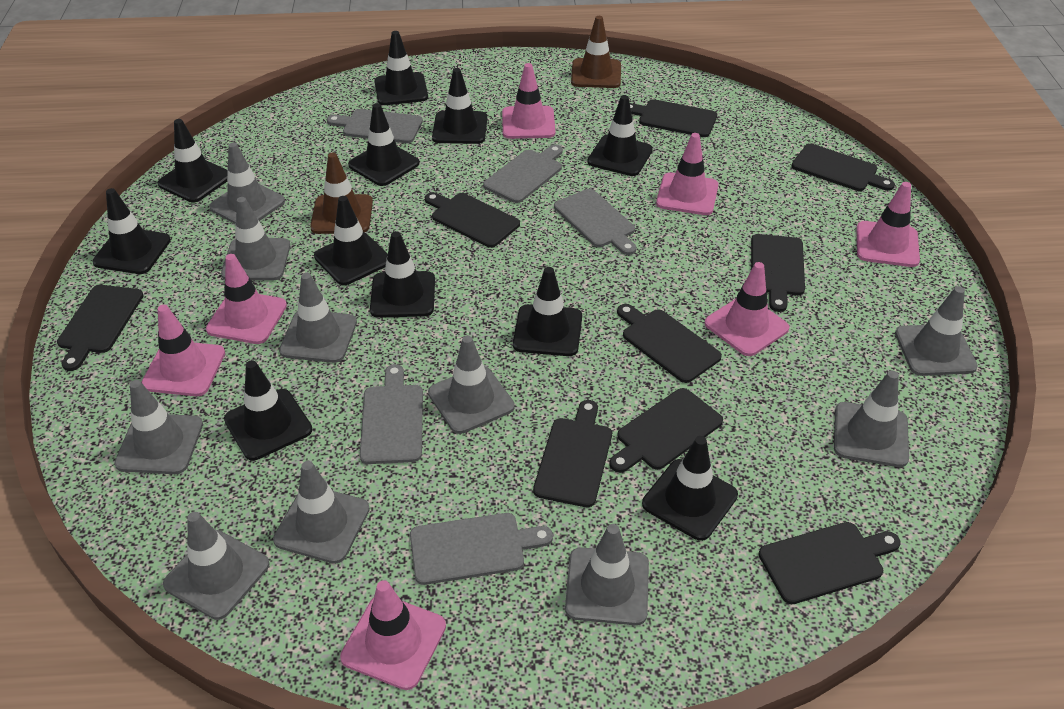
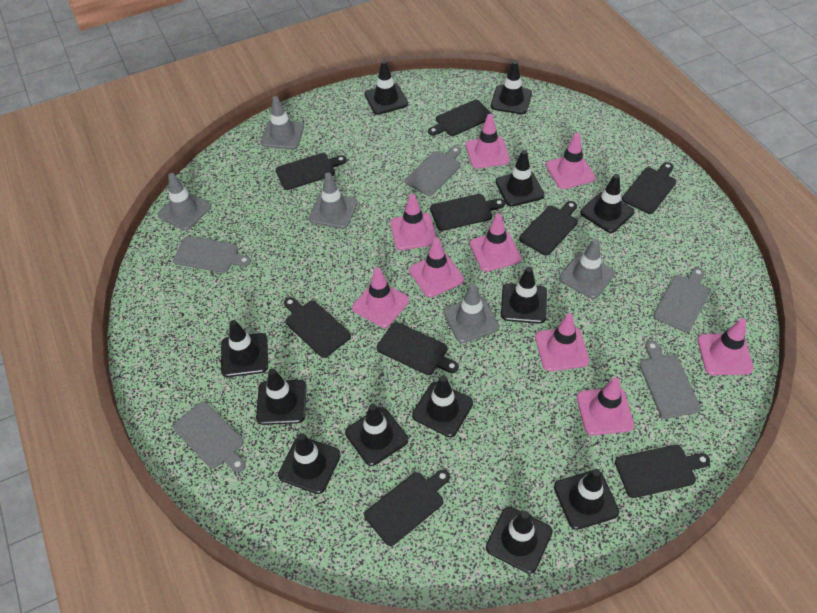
black traffic cone: 11 -> 12
brown traffic cone: 2 -> 0
grey traffic cone: 10 -> 5
pink traffic cone: 7 -> 9

